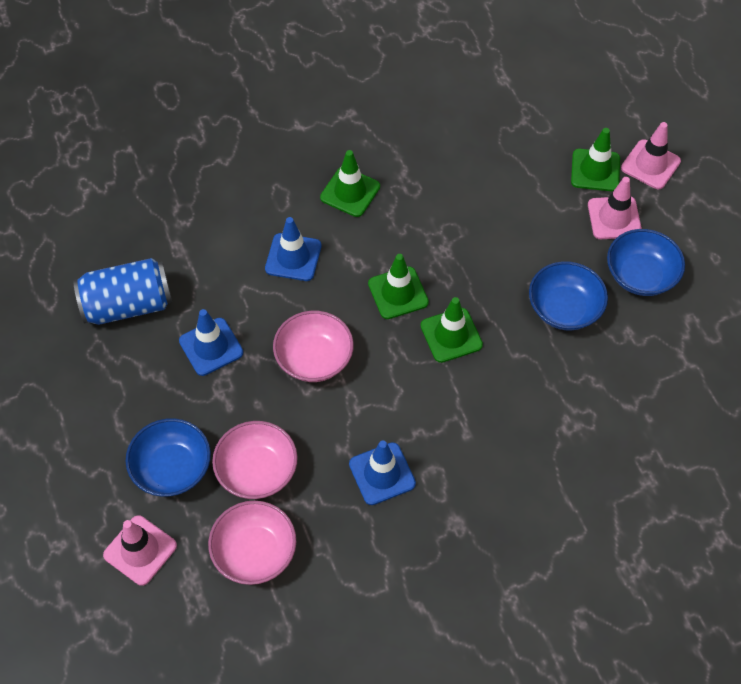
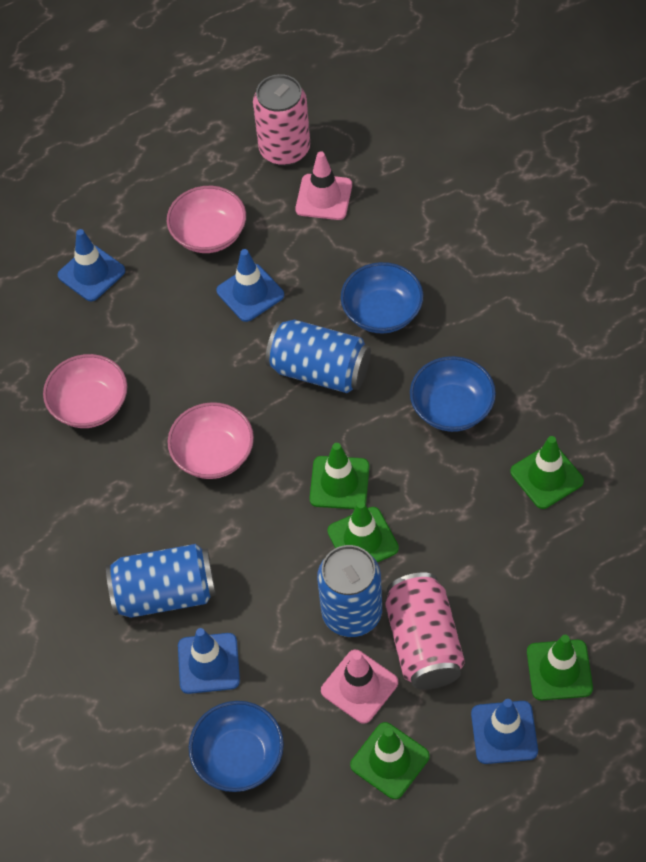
blue can: 1 -> 3
blue traffic cone: 3 -> 4
green traffic cone: 4 -> 5
pink can: 0 -> 2
pink traffic cone: 3 -> 2

